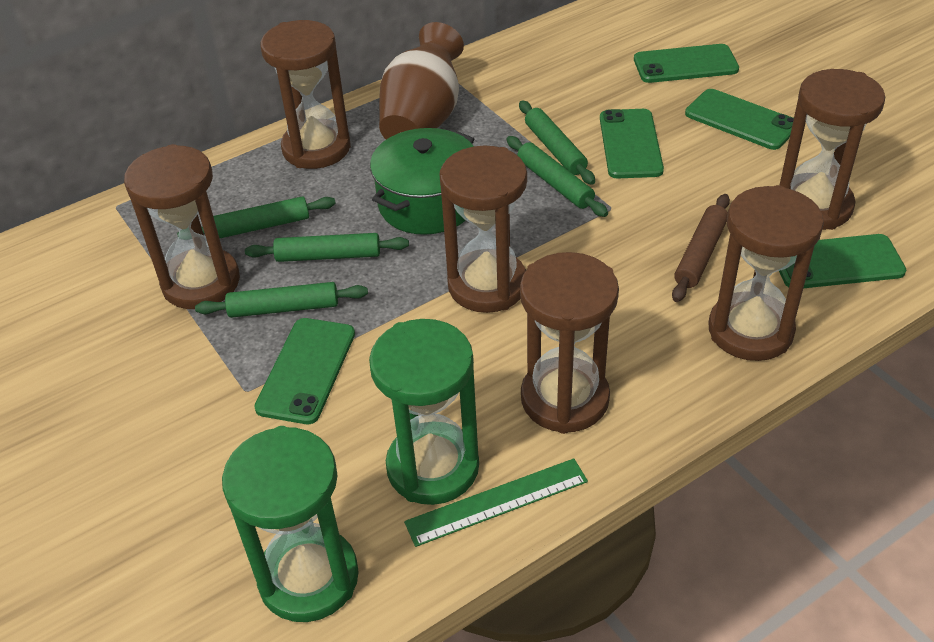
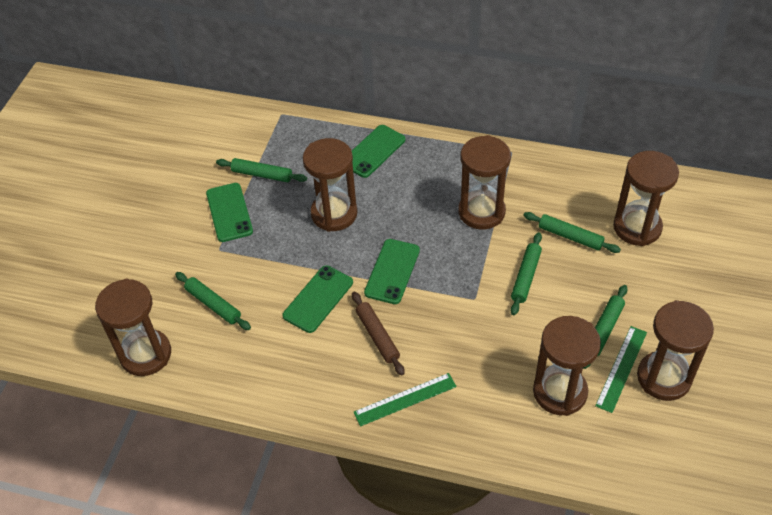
brown vase: 1 -> 0
green hourglass: 2 -> 0
green phone: 5 -> 4
green pot: 1 -> 0
green ruler: 1 -> 2

